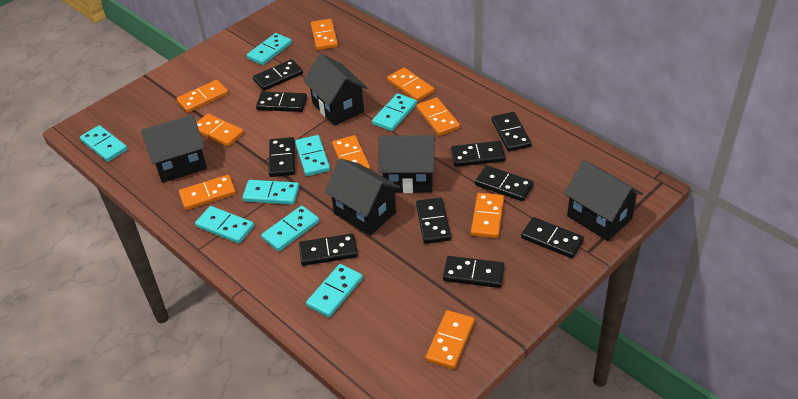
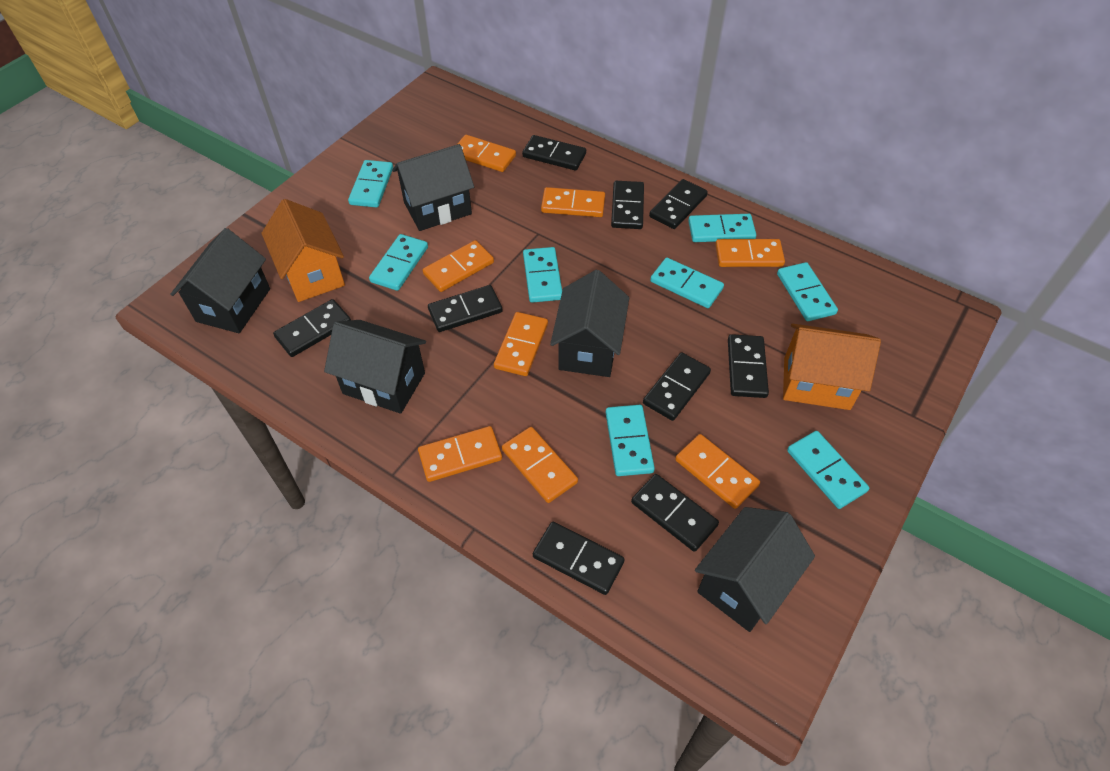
black domino: 10 -> 9
orange domino: 9 -> 8
orange house: 0 -> 2

